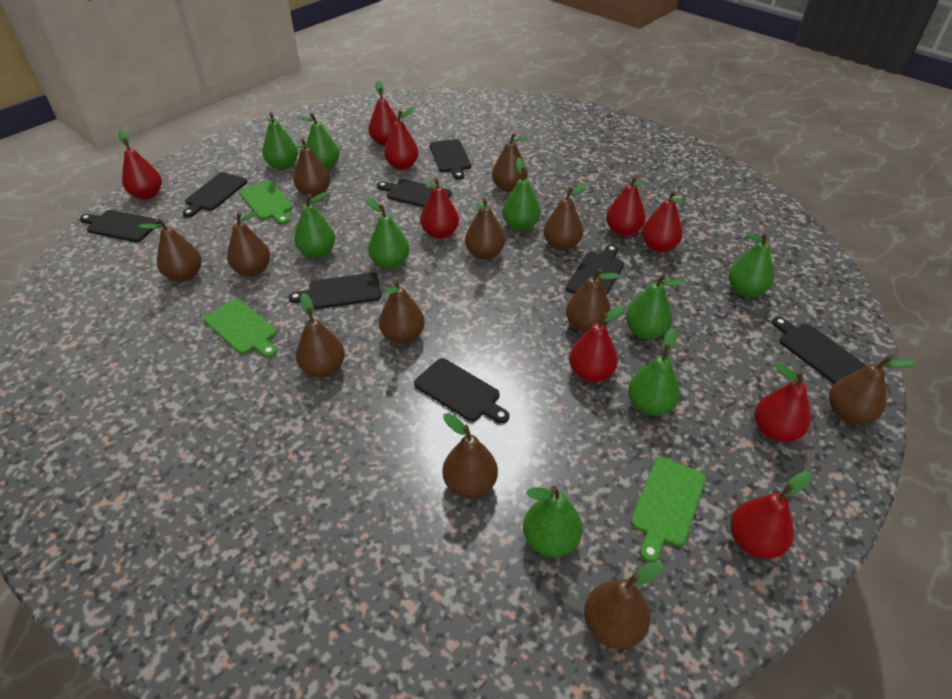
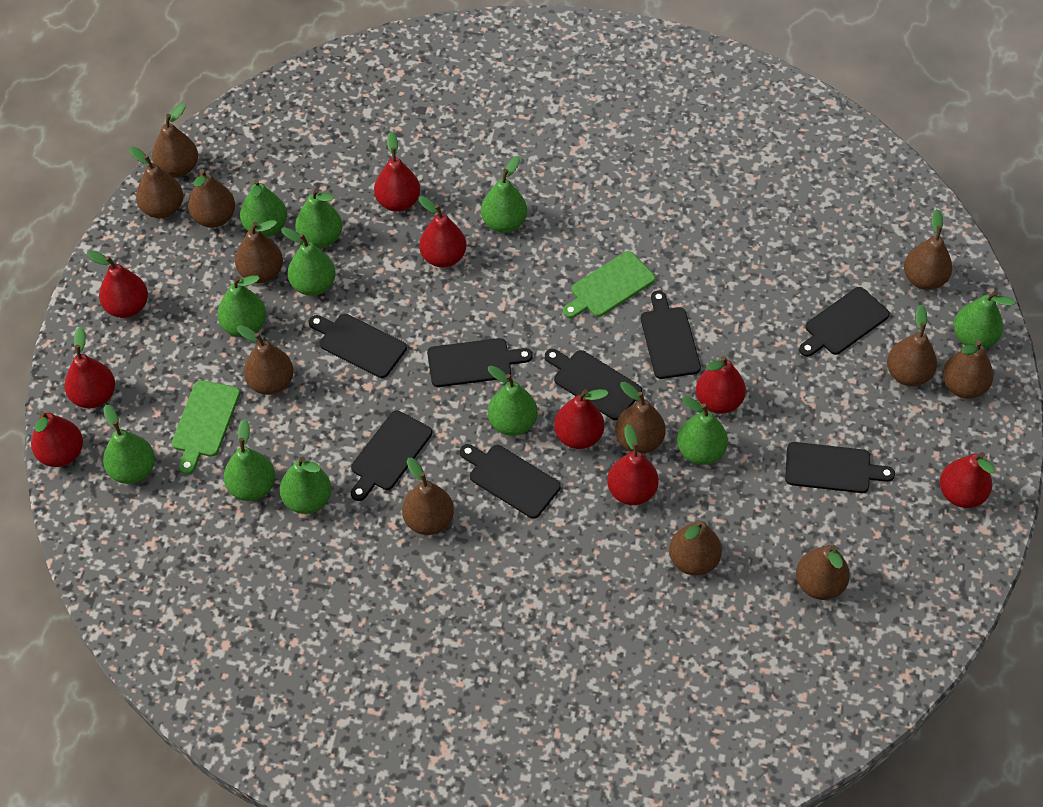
green cutting board: 3 -> 2
green pear: 9 -> 11

